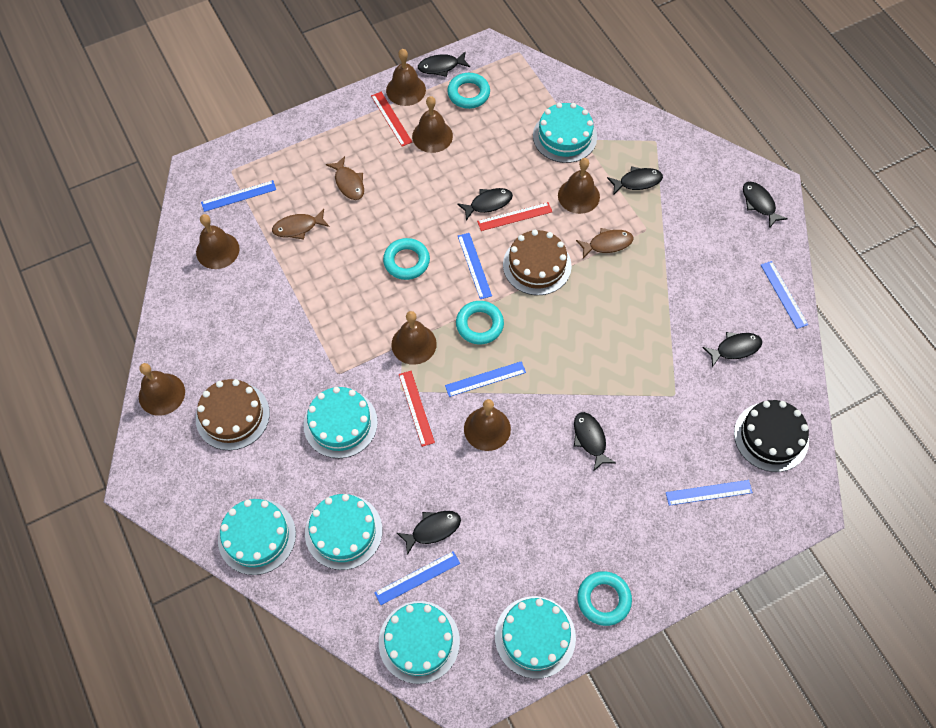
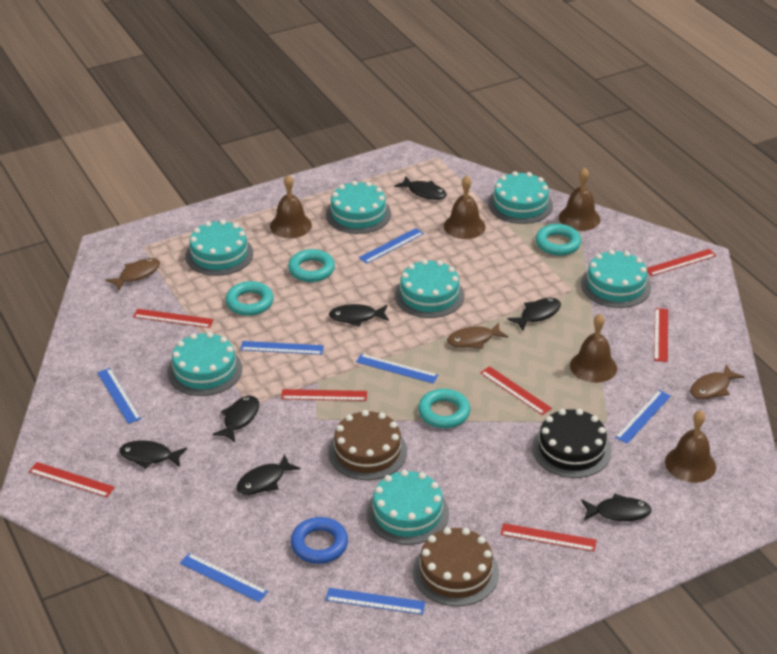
blue ring: 0 -> 1
blue ruler: 6 -> 7
brown bell: 7 -> 5
red ruler: 3 -> 7
turquoise cake: 6 -> 7

